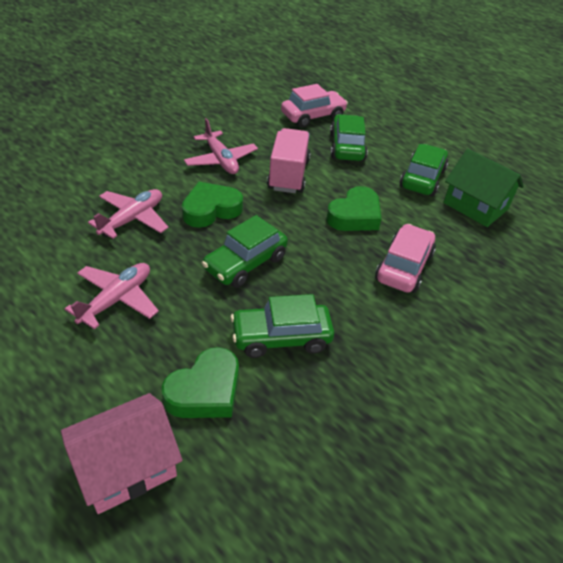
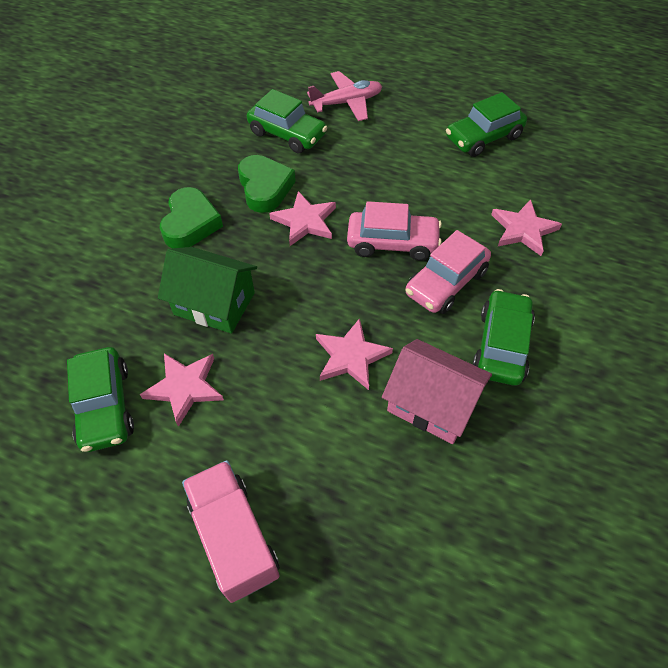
green heart: 3 -> 2
pink plane: 3 -> 1
pink star: 0 -> 4

